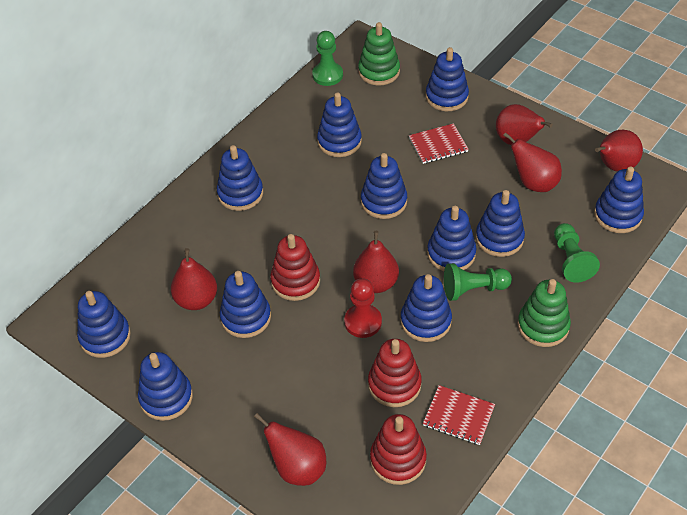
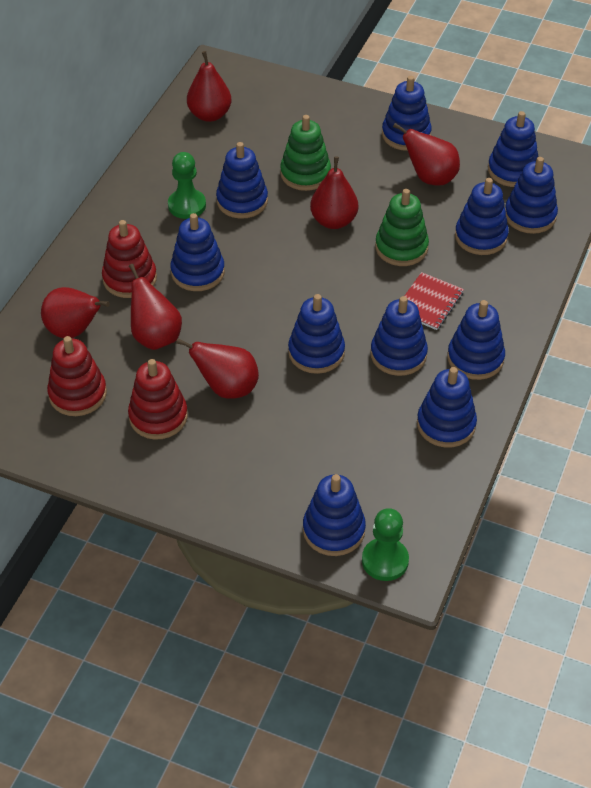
green pawn: 3 -> 2
red notebook: 2 -> 1
red pawn: 1 -> 0

